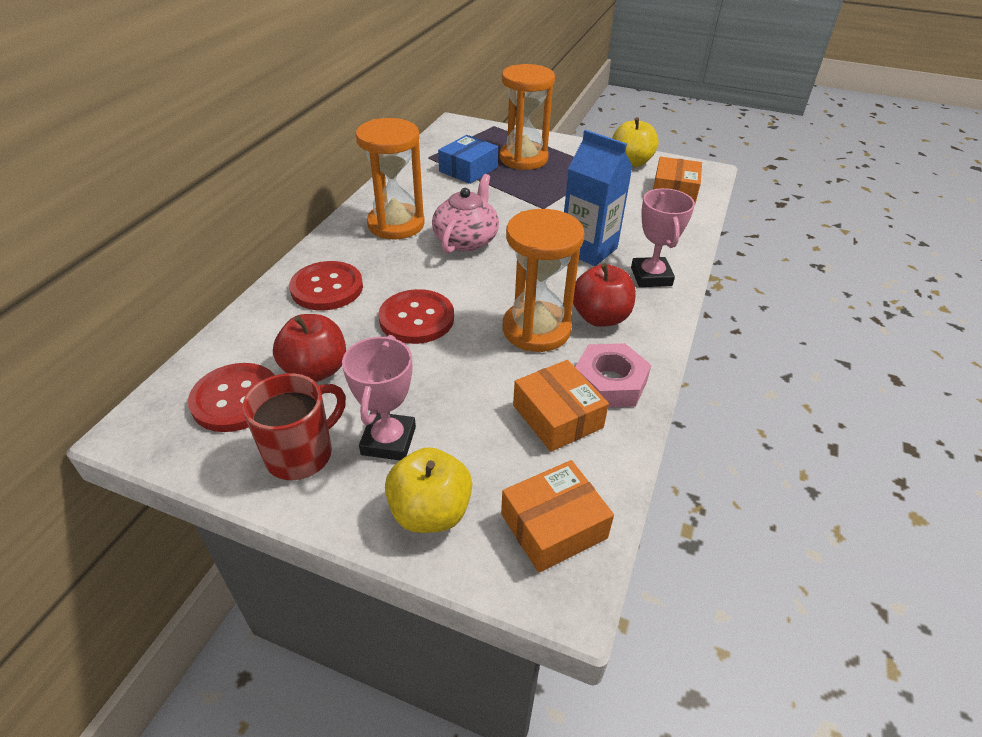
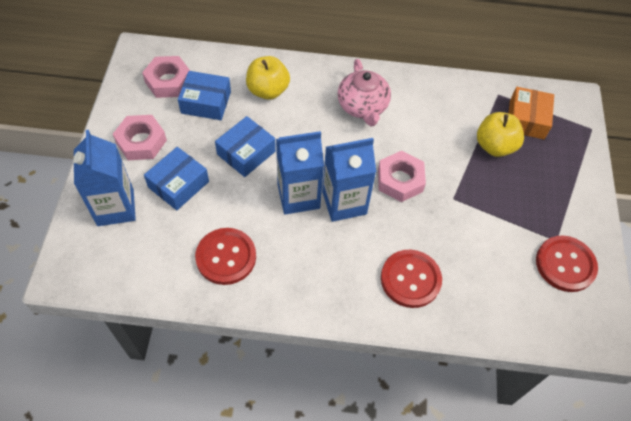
blue box: 1 -> 3
blue carton: 1 -> 3
orange box: 3 -> 1
orange hourglass: 3 -> 0
pink nut: 1 -> 3
pink trophy: 2 -> 0
red apple: 2 -> 0
red mug: 1 -> 0

